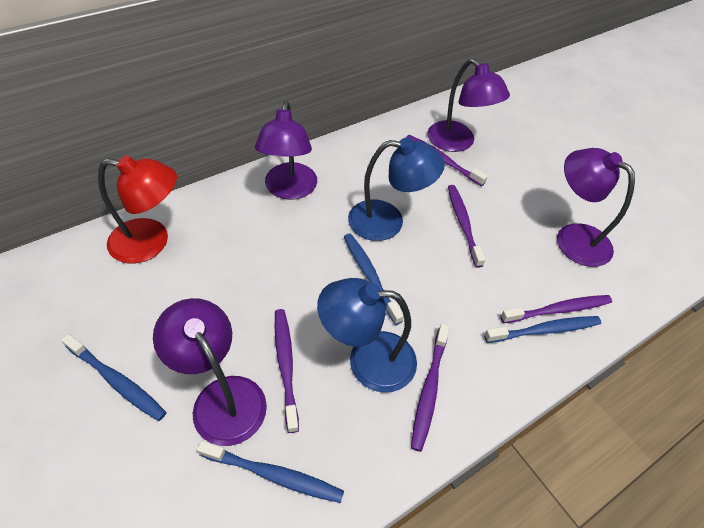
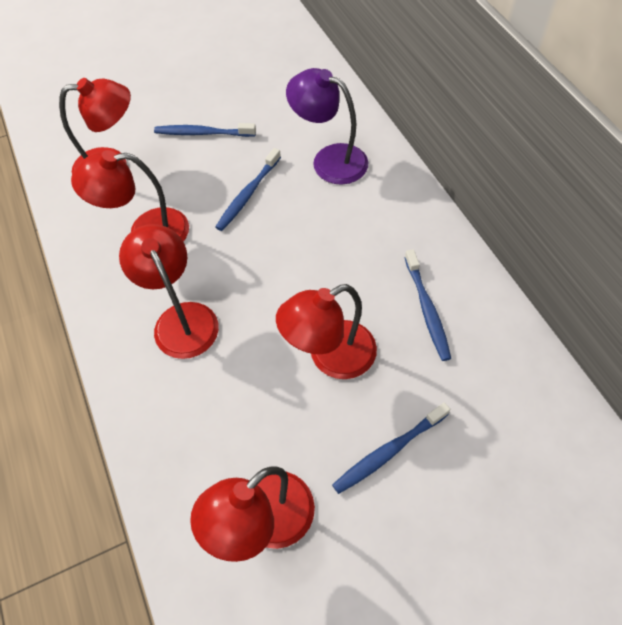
blue lamp: 2 -> 0
purple lamp: 4 -> 1
purple toothbrush: 5 -> 0
red lamp: 1 -> 5

